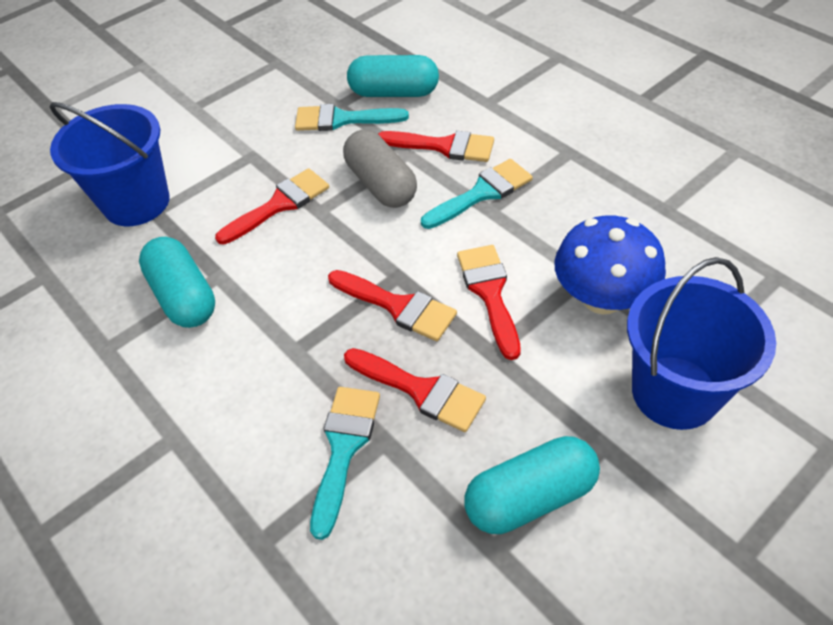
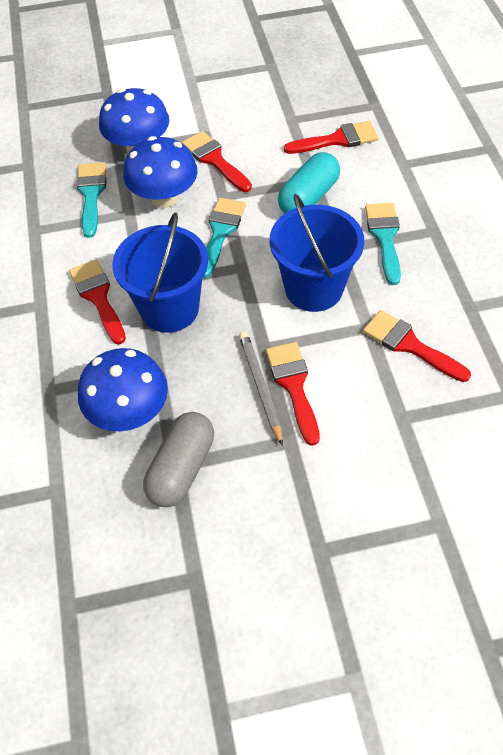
blue mushroom: 1 -> 3
grey pencil: 0 -> 1
turquoise capsule: 3 -> 1

